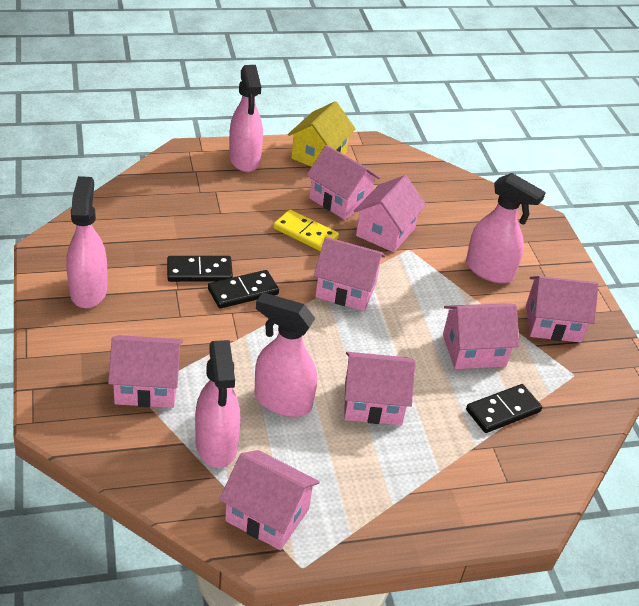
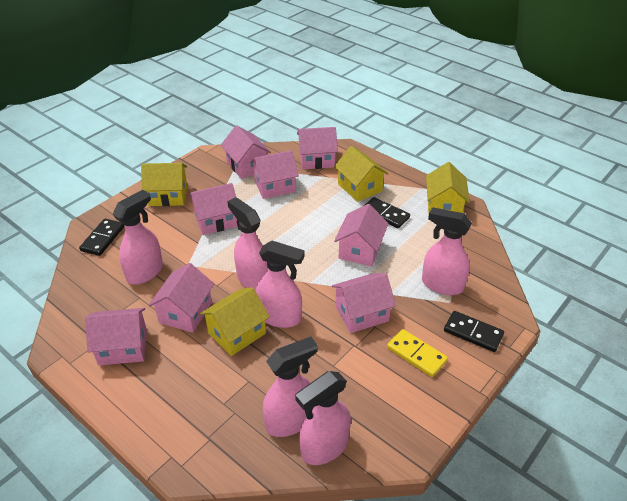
pink spray bottle: 5 -> 6
yellow house: 1 -> 4

